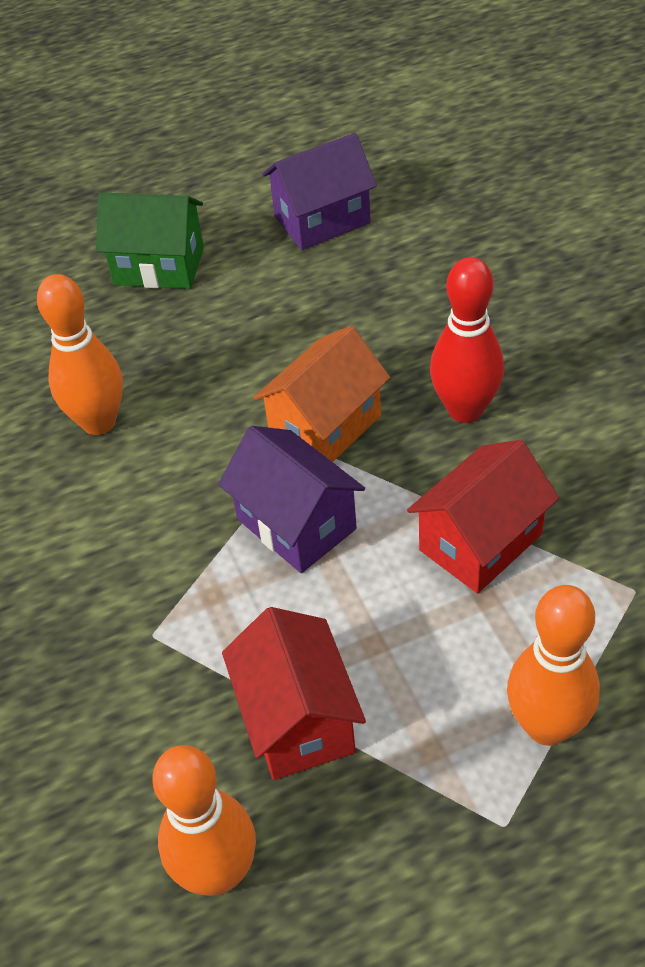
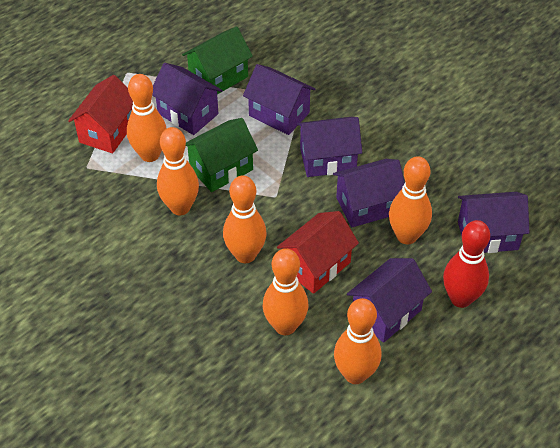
green house: 1 -> 2
orange bowling pin: 3 -> 6
orange house: 1 -> 0
purple house: 2 -> 6

